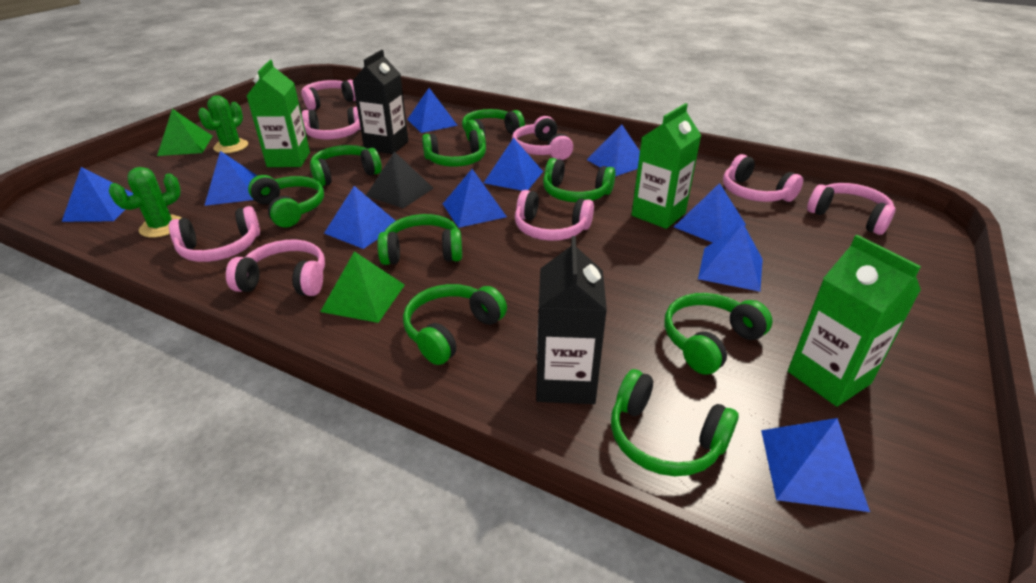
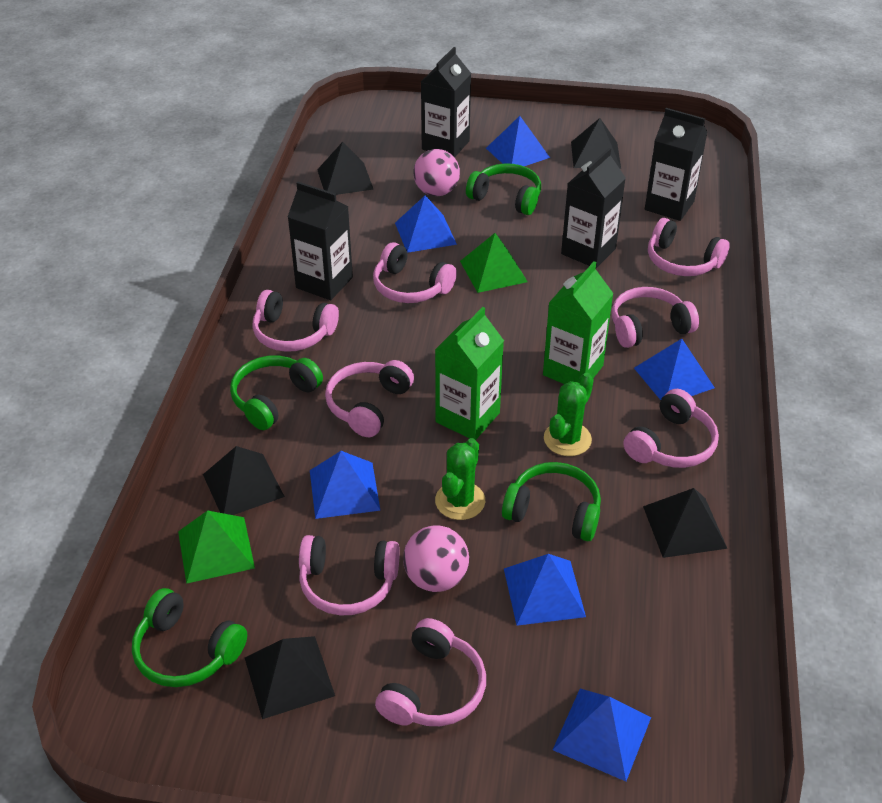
black carton: 2 -> 4
black pyramid: 1 -> 5
blue pyramid: 10 -> 6
green carton: 3 -> 2
green headphones: 9 -> 4
pink ball: 0 -> 2

